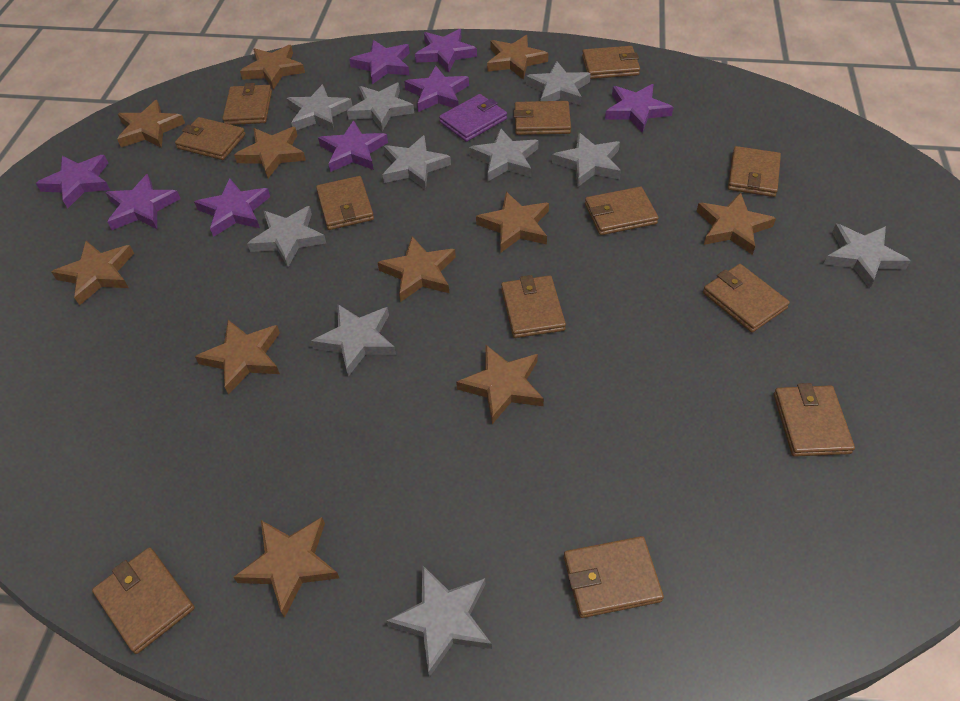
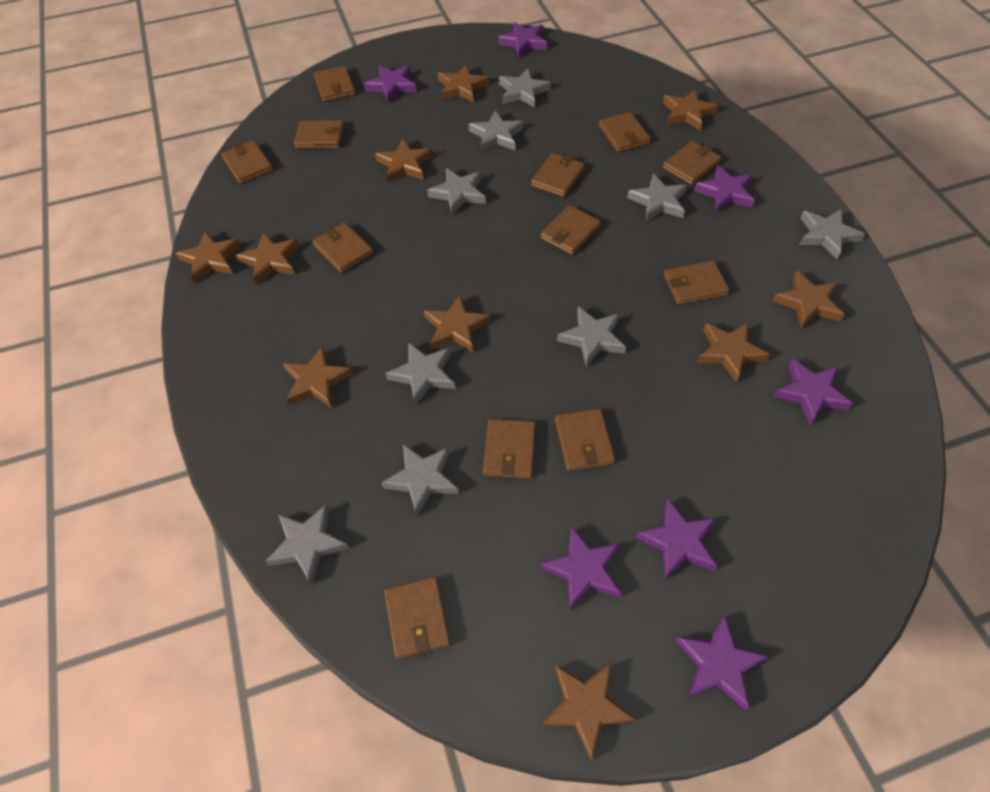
brown star: 11 -> 10
grey star: 10 -> 9
purple star: 8 -> 7
purple wallet: 1 -> 0

